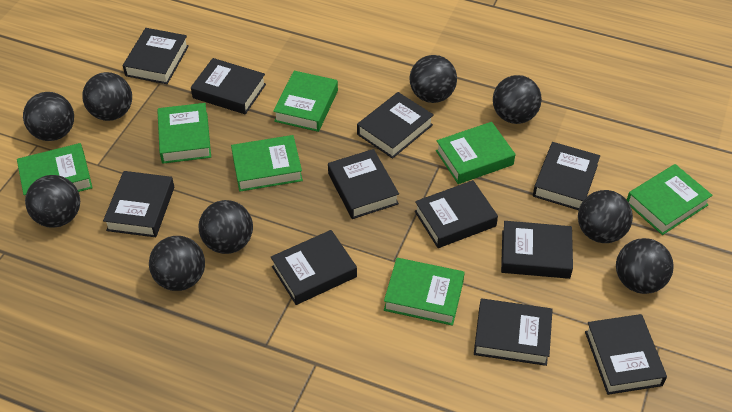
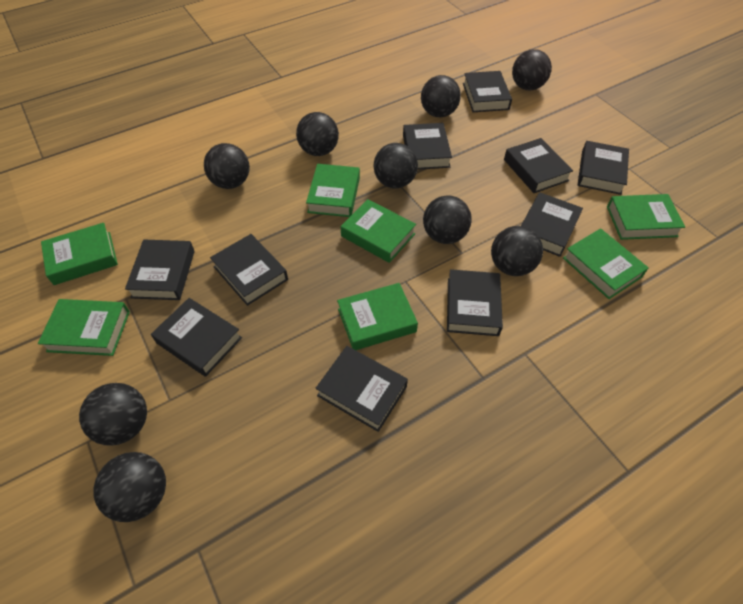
black book: 11 -> 10

